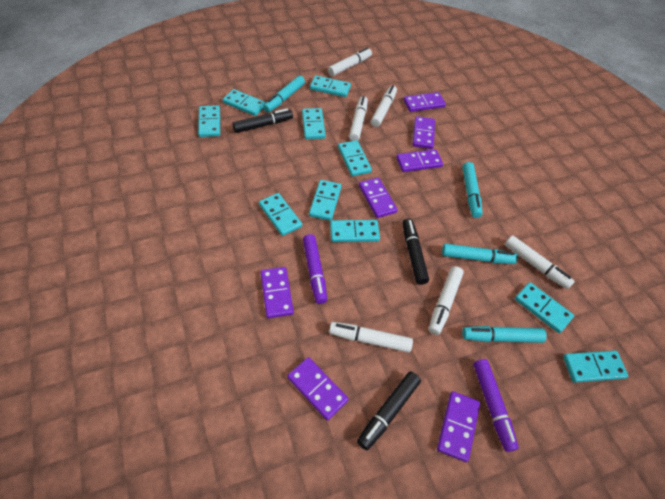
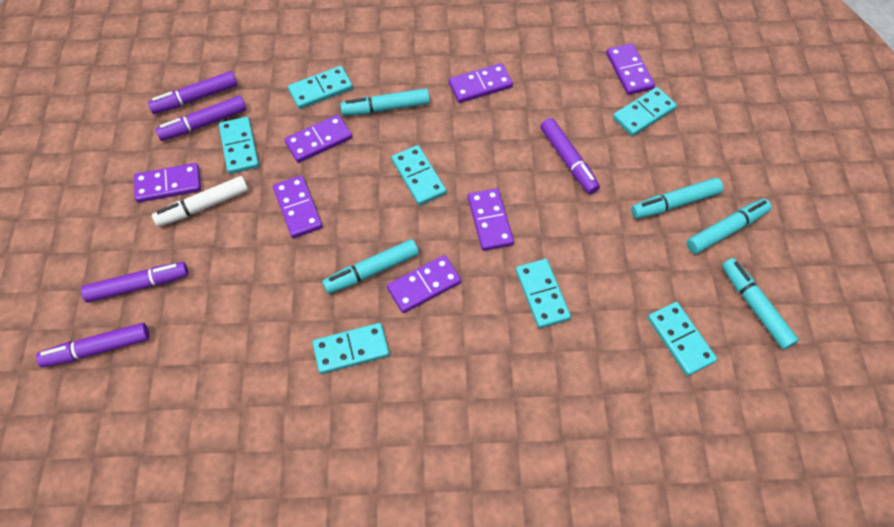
black marker: 3 -> 0
purple marker: 2 -> 5
turquoise domino: 10 -> 7
turquoise marker: 4 -> 5
white marker: 6 -> 1

